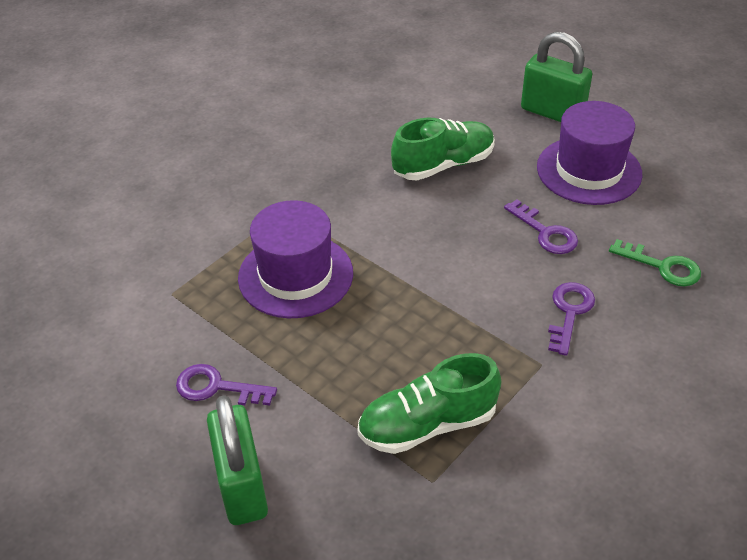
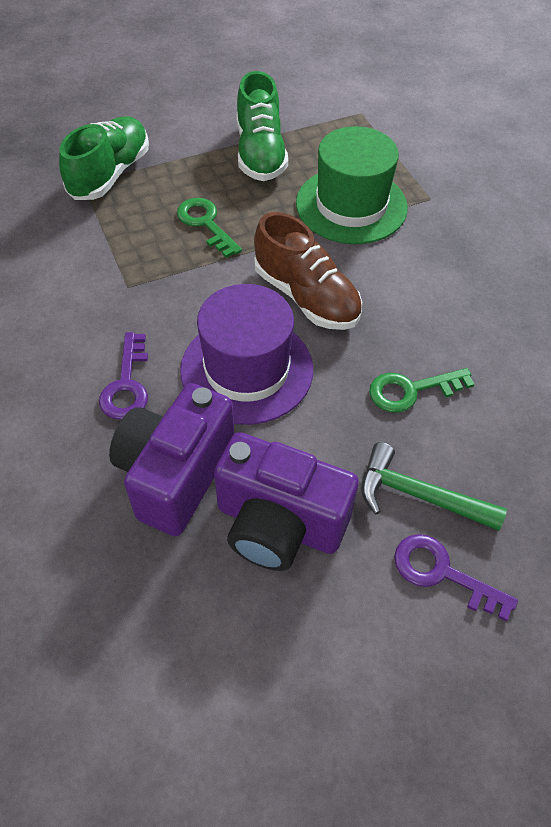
brown shoe: 0 -> 1
green hammer: 0 -> 1
green hat: 0 -> 1
green key: 1 -> 2
green padlock: 2 -> 0
purple camera: 0 -> 2
purple hat: 2 -> 1
purple key: 3 -> 2

